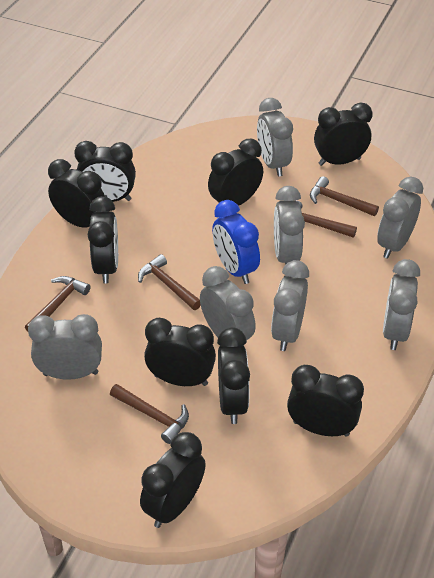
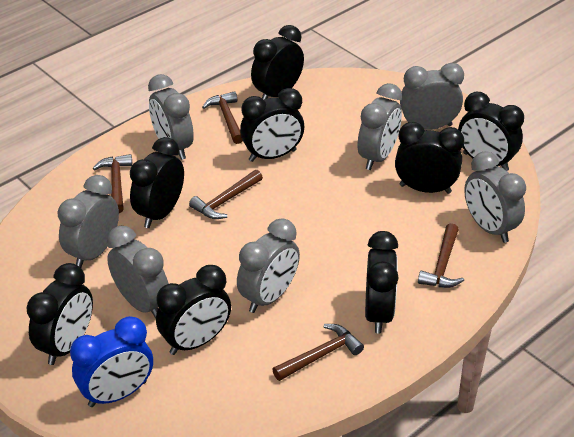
black clock: 9 -> 8

